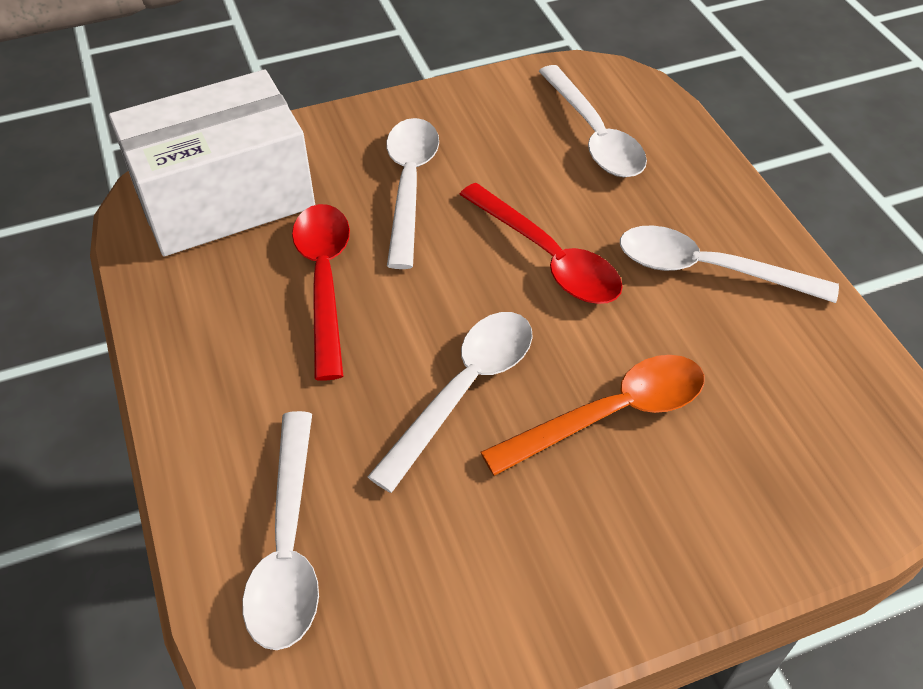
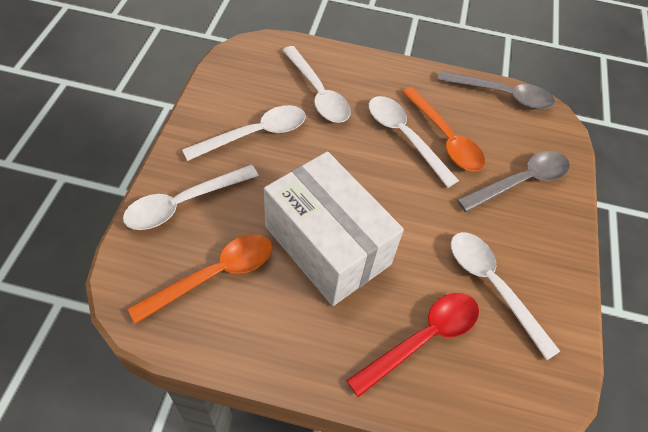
grey spoon: 0 -> 2
orange spoon: 1 -> 2
red spoon: 2 -> 1

